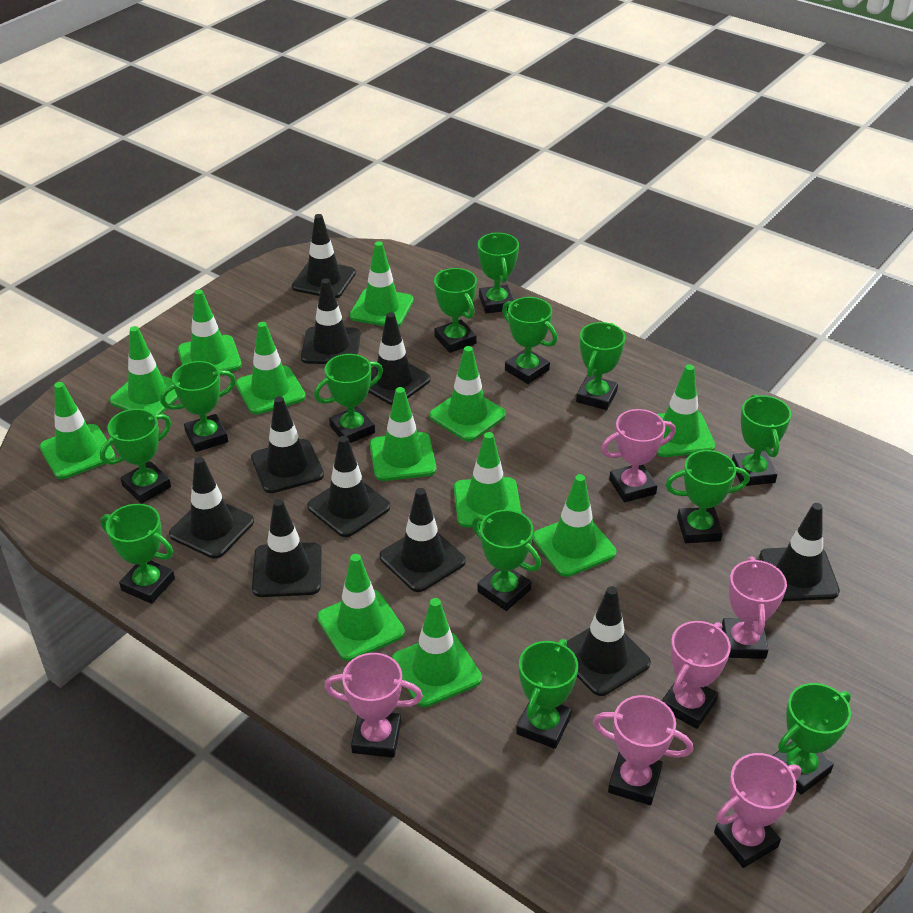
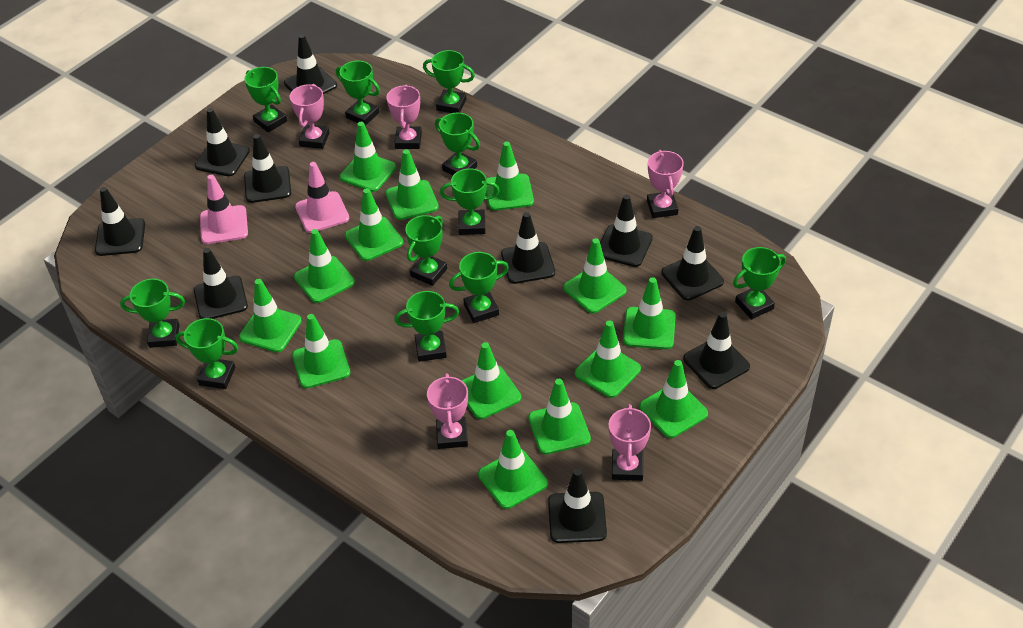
green traffic cone: 12 -> 14
green trophy: 13 -> 11
pink traffic cone: 0 -> 2
pink trophy: 6 -> 5

